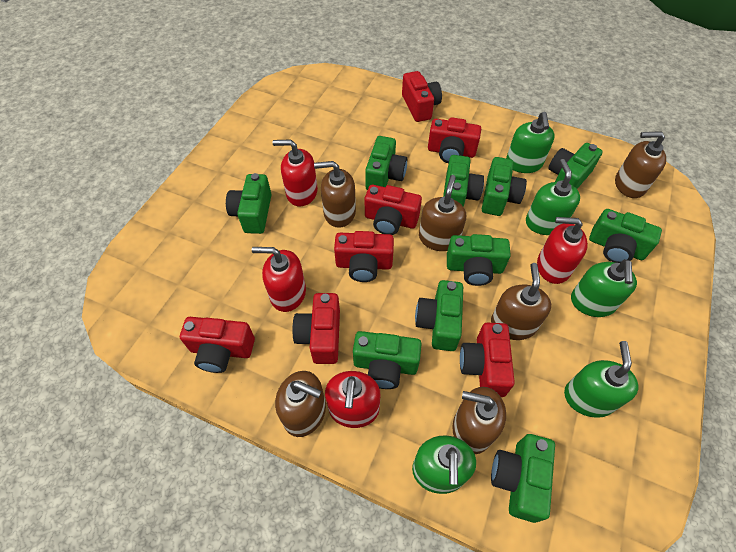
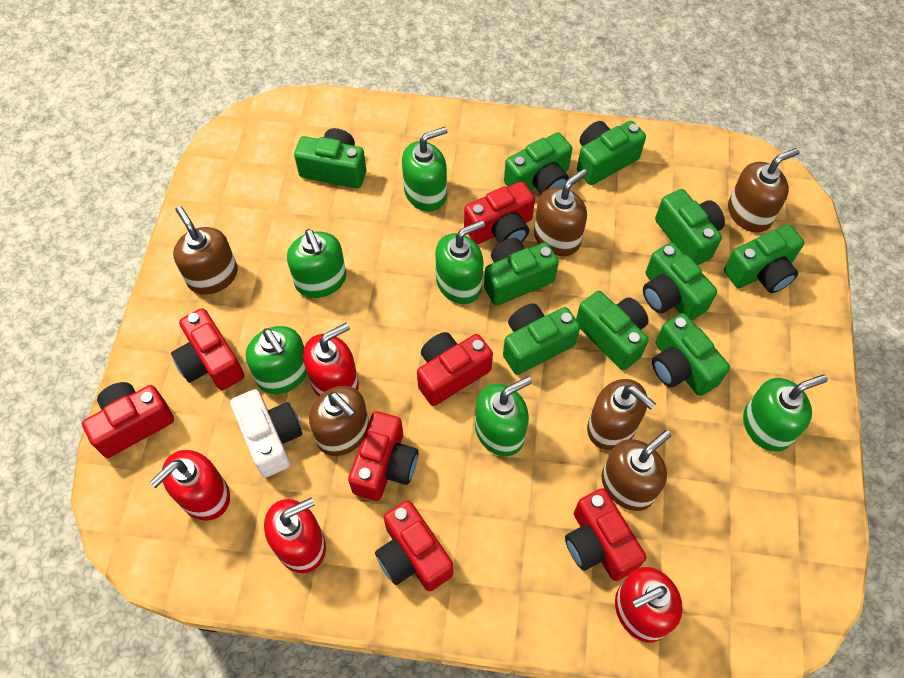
green soap dispenser: 5 -> 6
white camera: 0 -> 1

